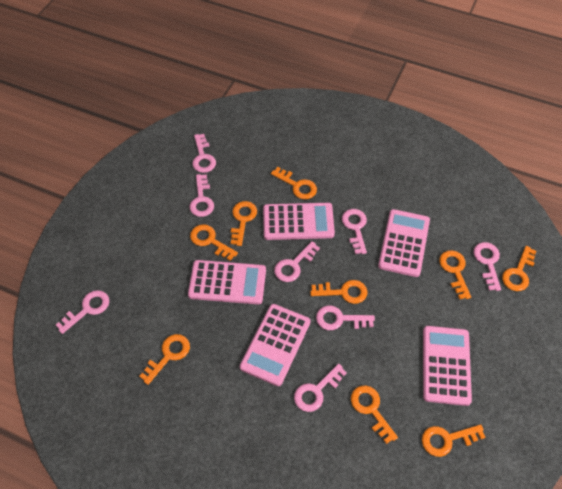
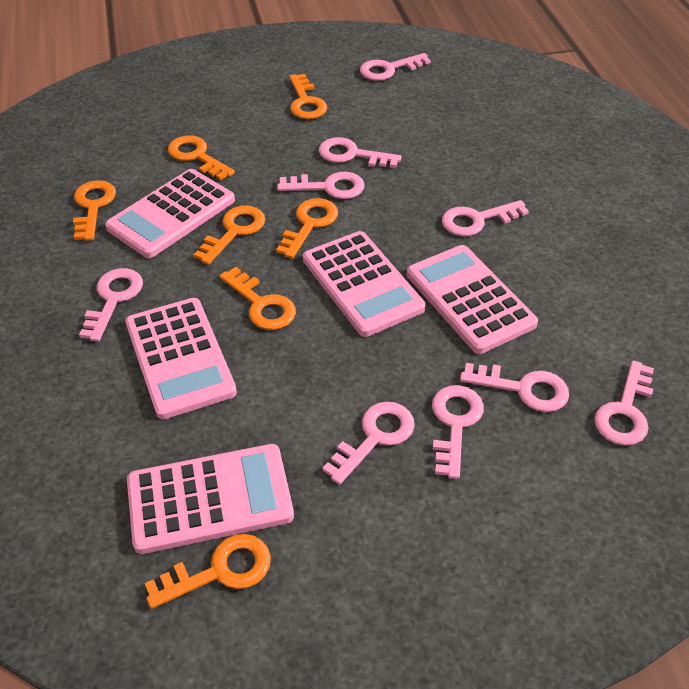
orange key: 9 -> 7
pink key: 8 -> 9

